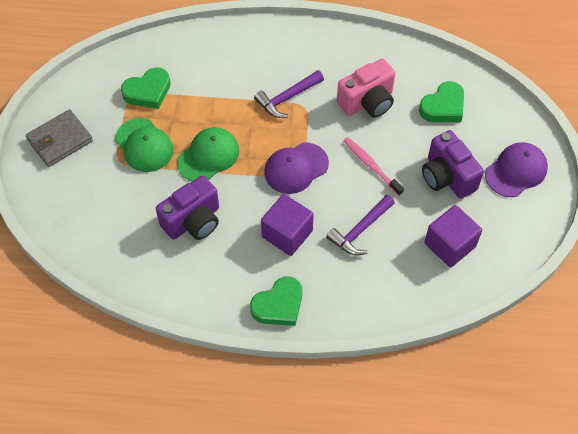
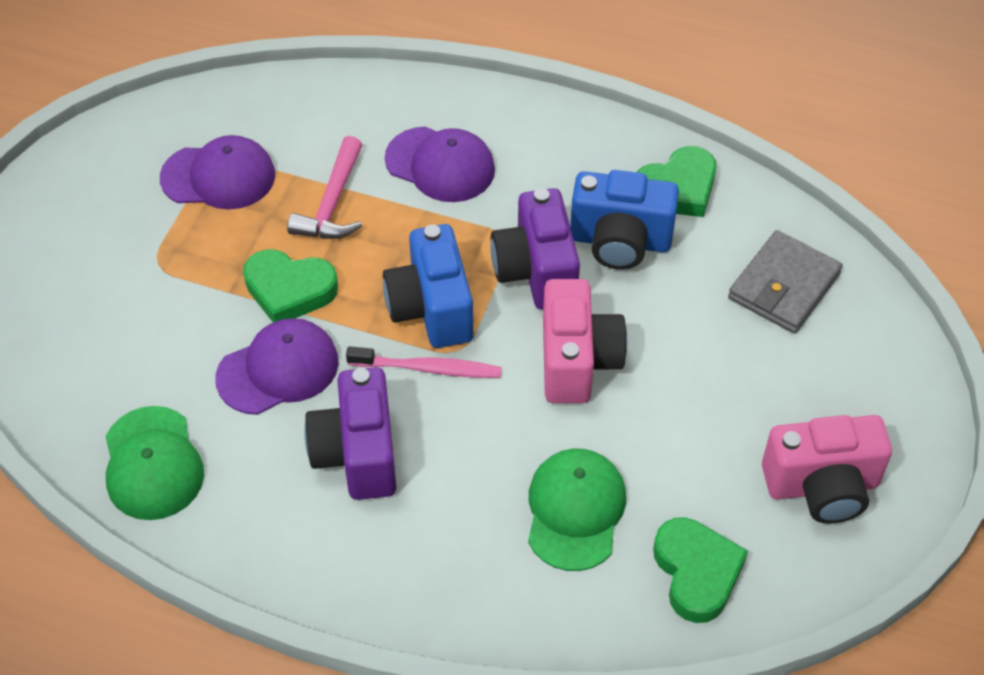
blue camera: 0 -> 2
pink camera: 1 -> 2
pink hammer: 0 -> 1
purple cap: 2 -> 3
purple cube: 2 -> 0
purple hammer: 2 -> 0

